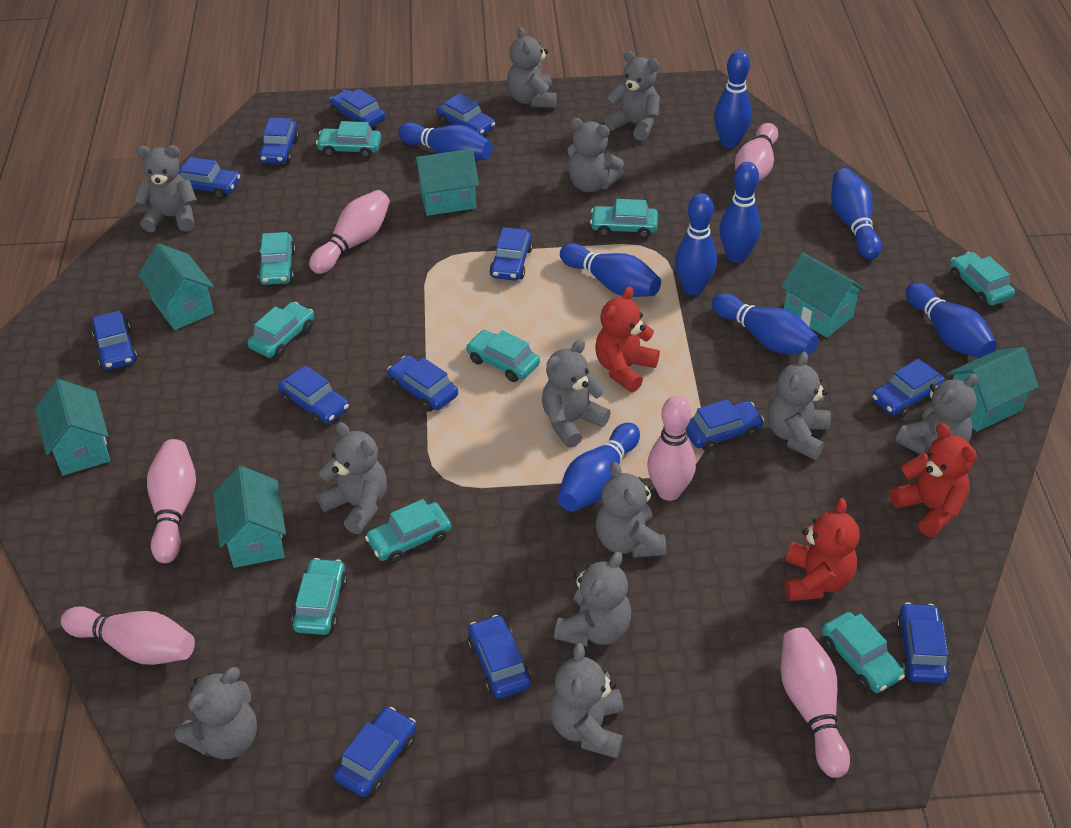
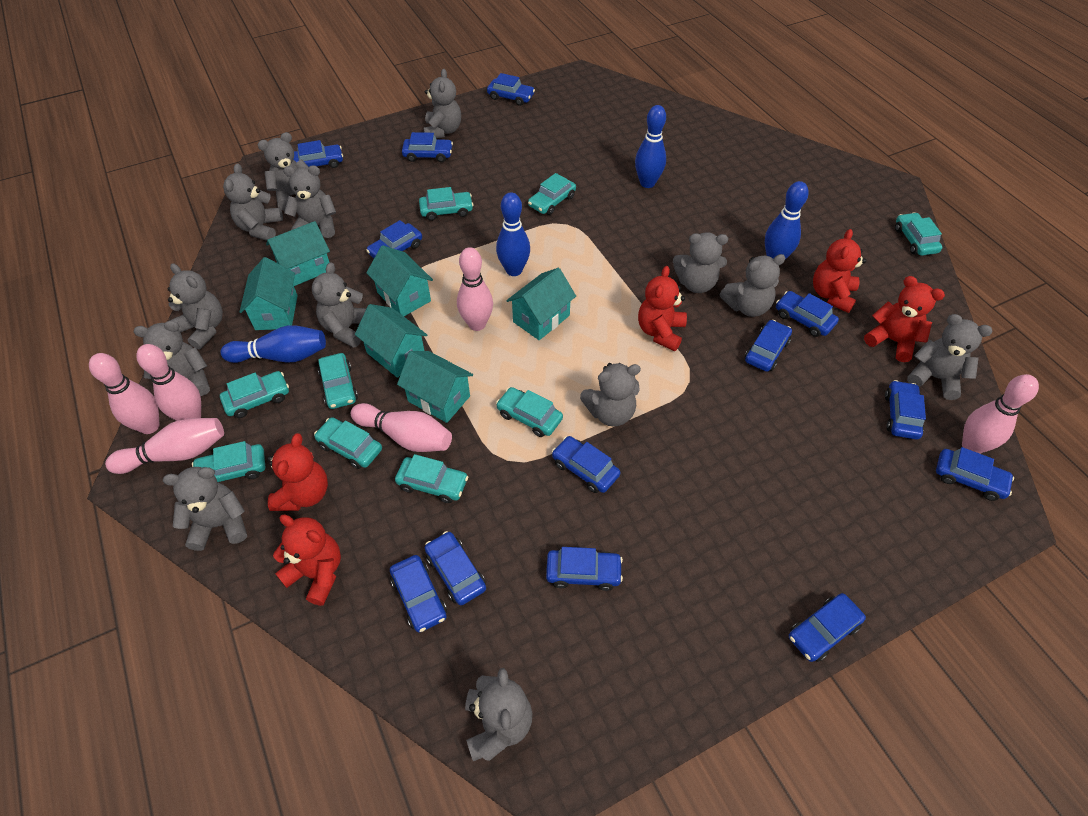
blue bowling pin: 9 -> 4
grey teddy bear: 12 -> 13
red teddy bear: 3 -> 5

